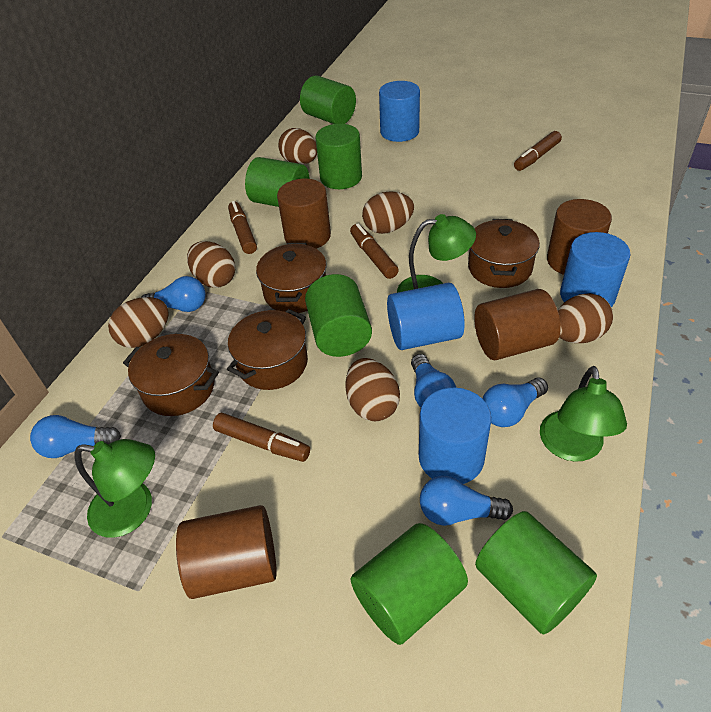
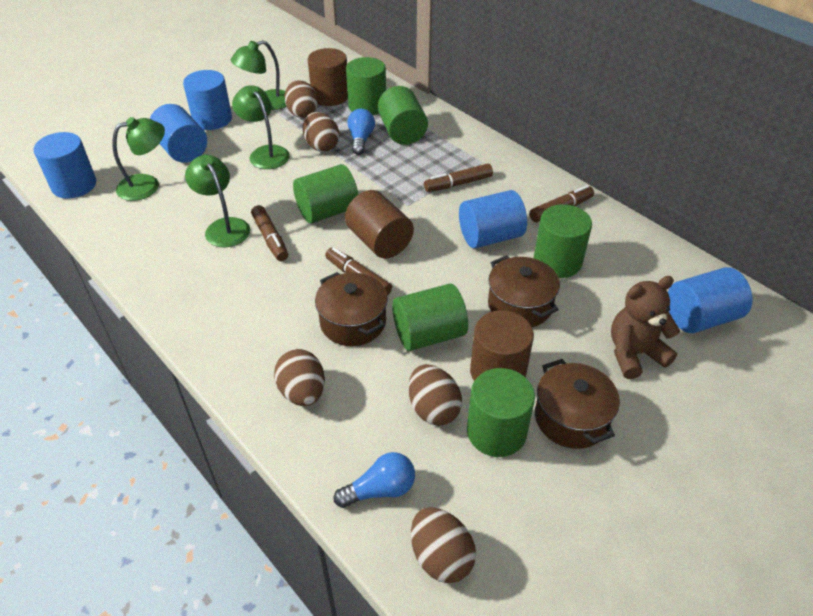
blue cylinder: 4 -> 5
blue light bulb: 5 -> 2
brown cylinder: 4 -> 3
brown egg: 6 -> 5
brown pot: 4 -> 3
brown teddy bear: 0 -> 1
green lamp: 3 -> 4

